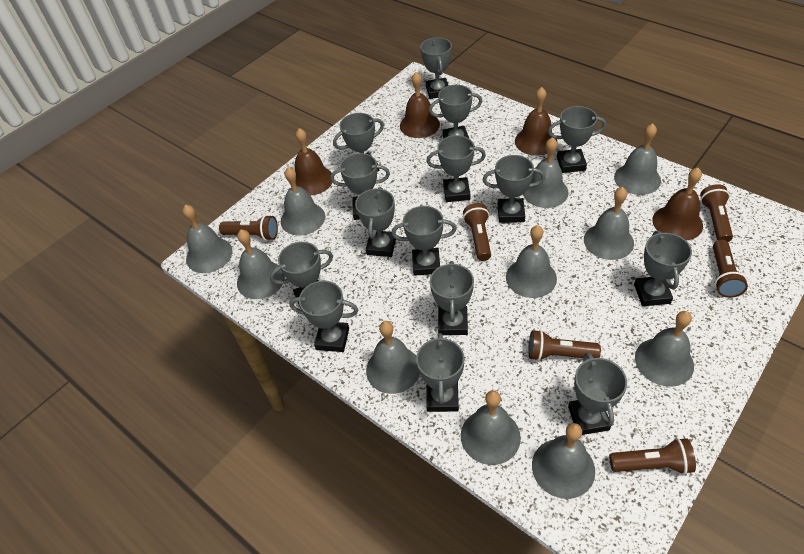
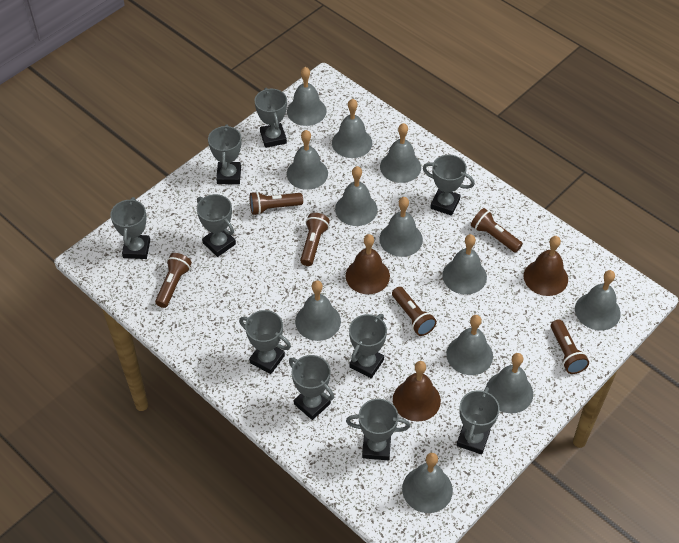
brown bell: 4 -> 3
grey bell: 11 -> 12
grey trophy: 15 -> 10

